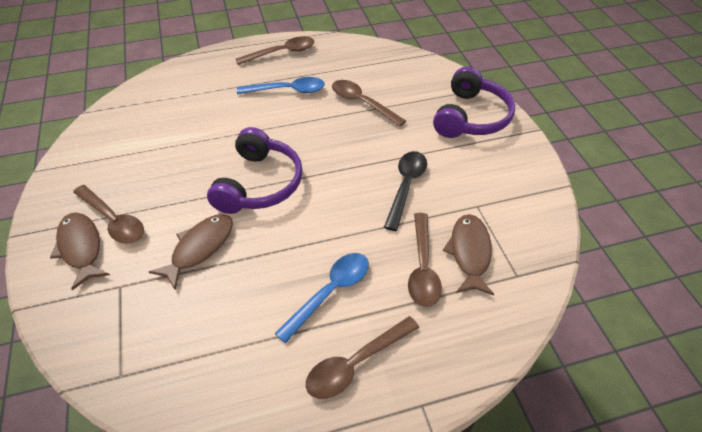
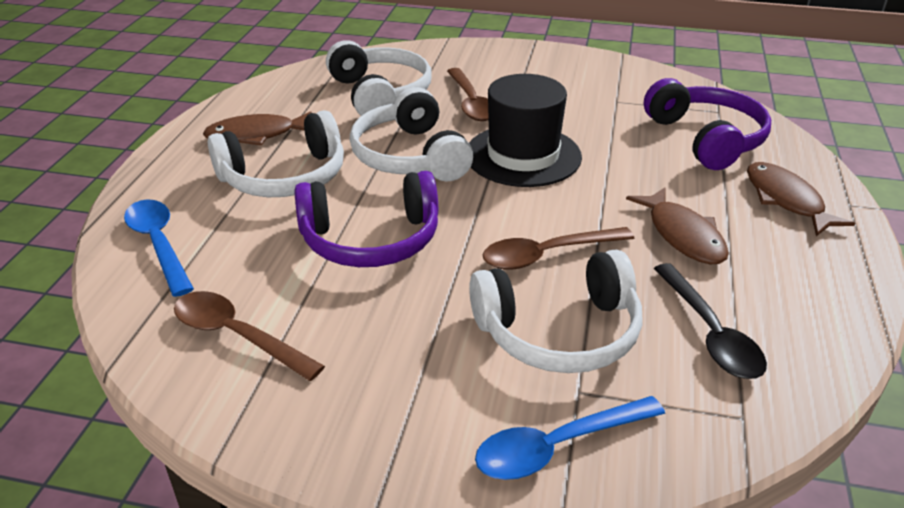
black hat: 0 -> 1
brown spoon: 5 -> 3
white headphones: 0 -> 4

